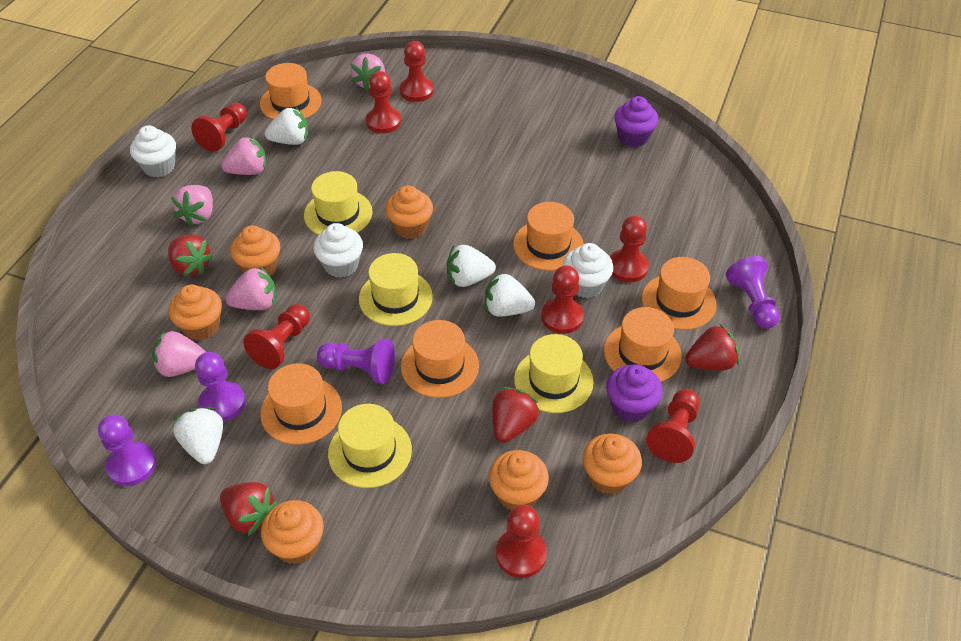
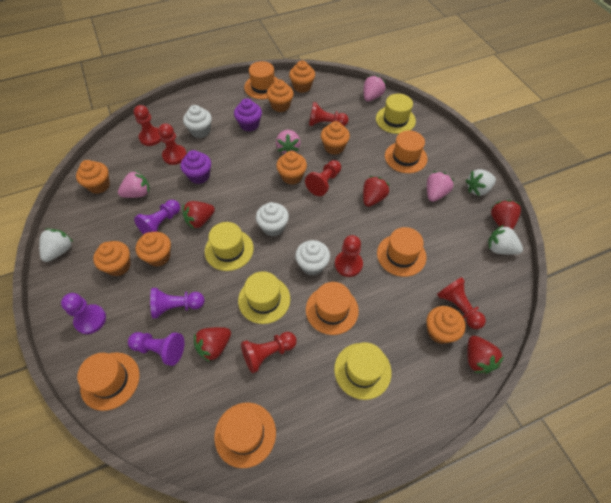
orange cupcake: 6 -> 8
pink strawberry: 5 -> 4
red pawn: 8 -> 7
red strawberry: 4 -> 5
white strawberry: 4 -> 3

